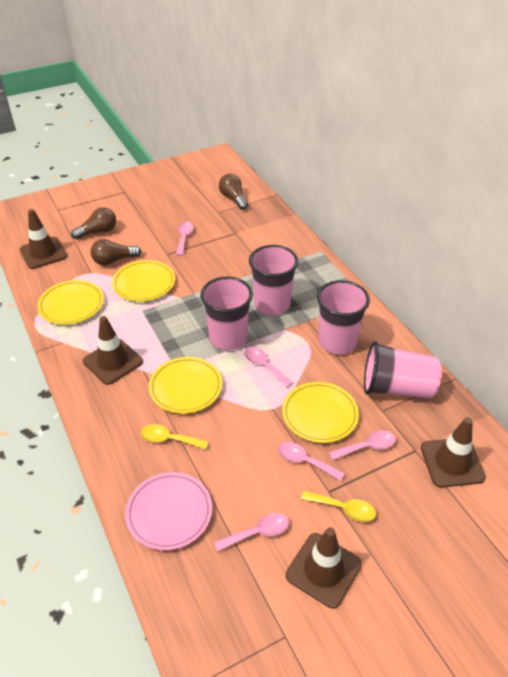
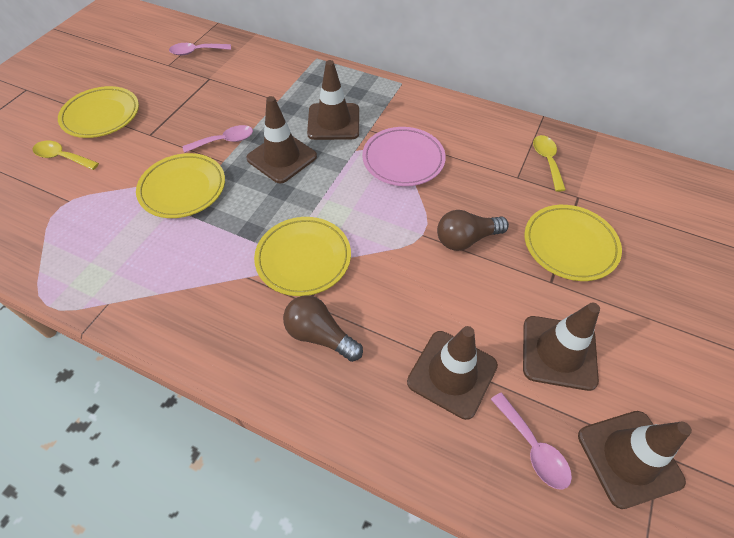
brown light bulb: 3 -> 2
brown traffic cone: 4 -> 5
pink cup: 4 -> 0
pink spoon: 5 -> 3

